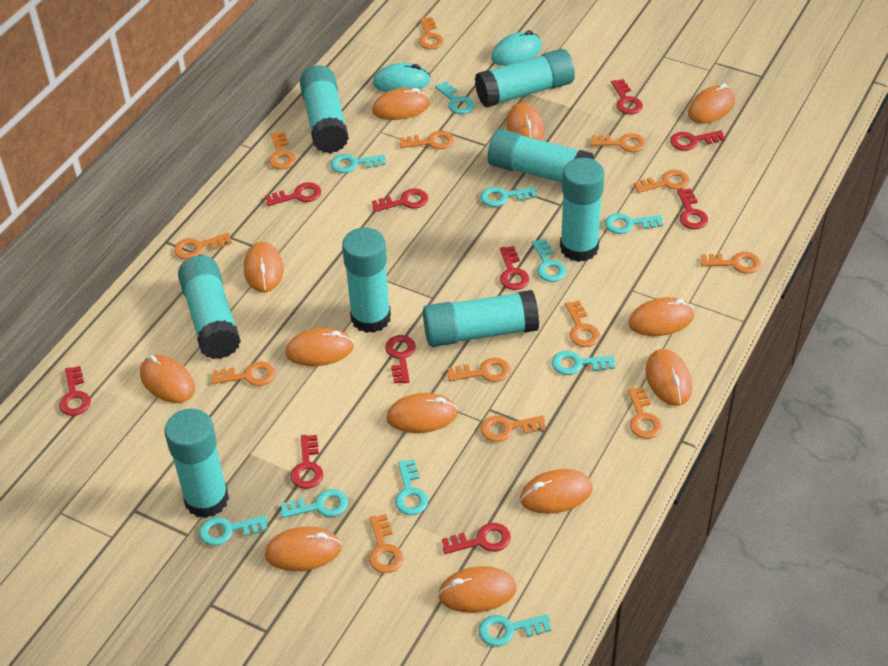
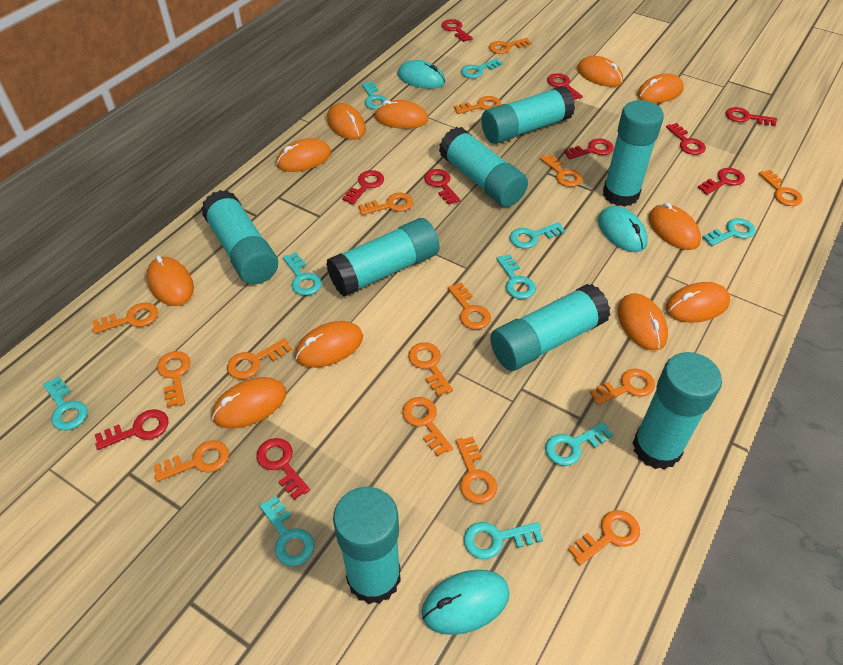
orange key: 13 -> 15
orange mouse: 12 -> 11
turquoise mouse: 2 -> 3

